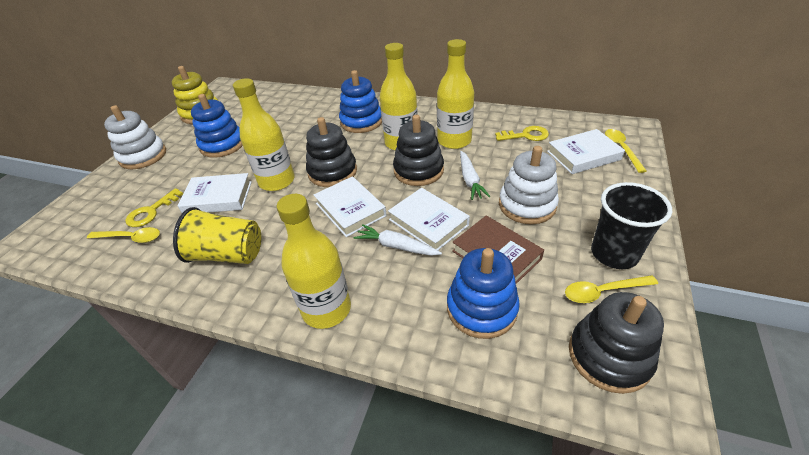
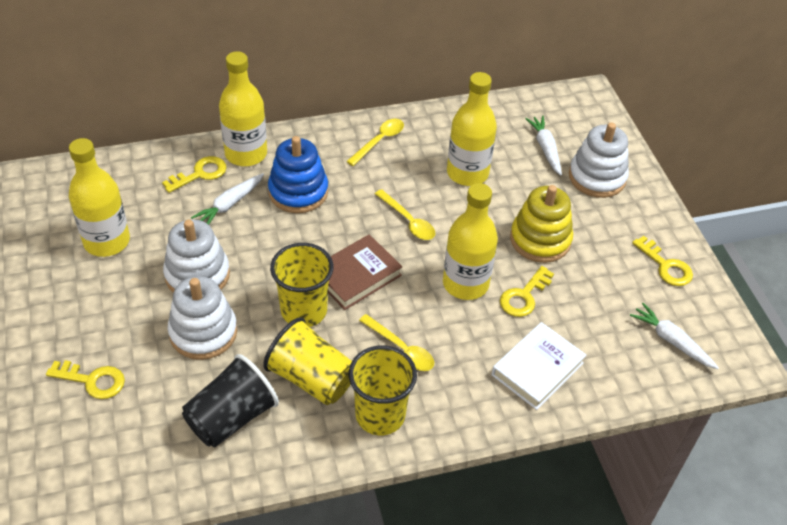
black stacking toy: 3 -> 0
blue stacking toy: 3 -> 1
white book: 4 -> 1
white carrot: 2 -> 3
white stacking toy: 2 -> 3
yellow cup: 1 -> 3
yellow key: 2 -> 4

